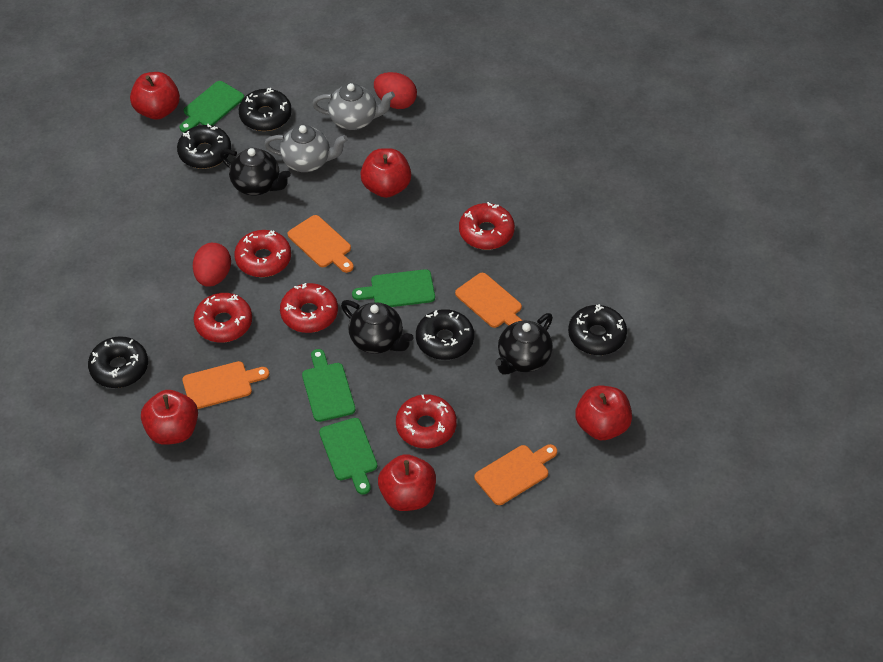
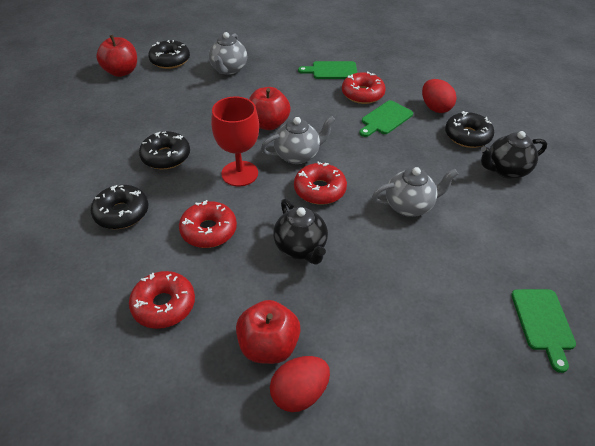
black donut: 5 -> 4
black teapot: 3 -> 2
green cutting board: 4 -> 3
grey teapot: 2 -> 3
orange cutting board: 4 -> 0
red apple: 5 -> 3
red donut: 5 -> 4
red goblet: 0 -> 1

